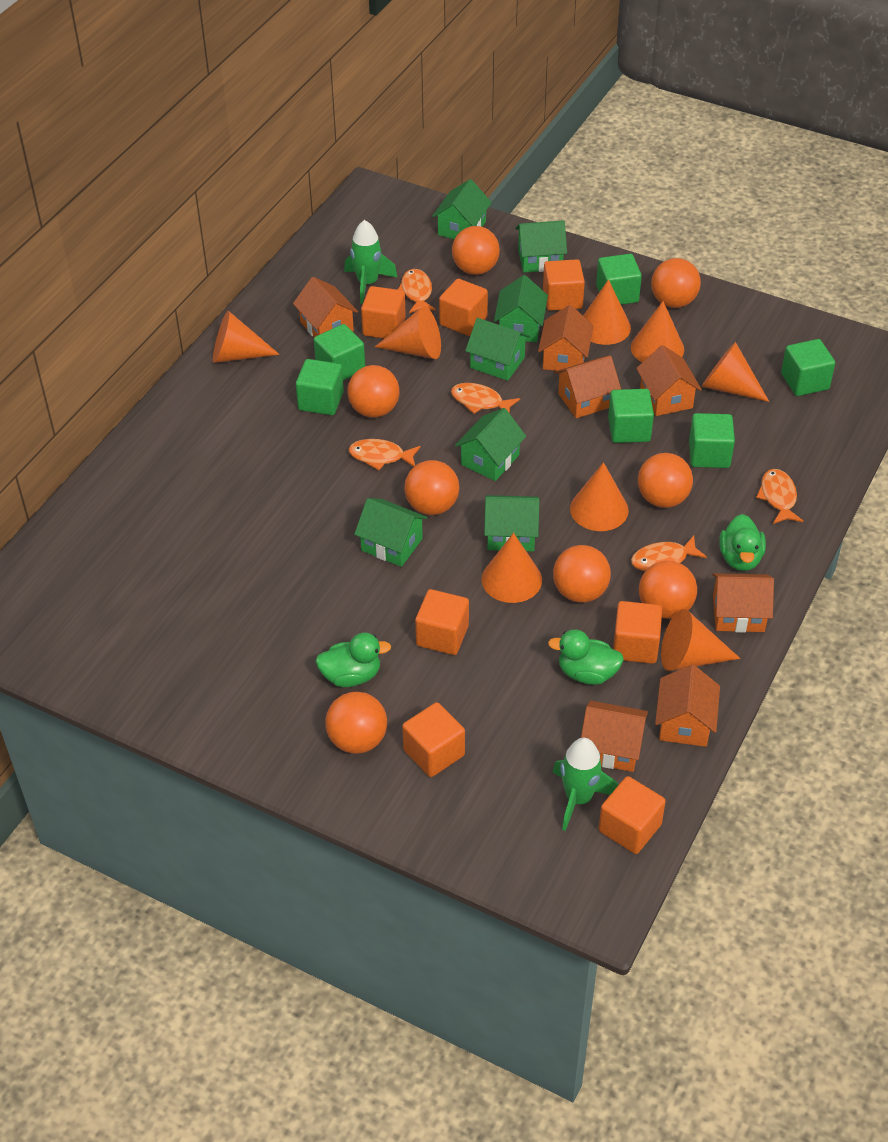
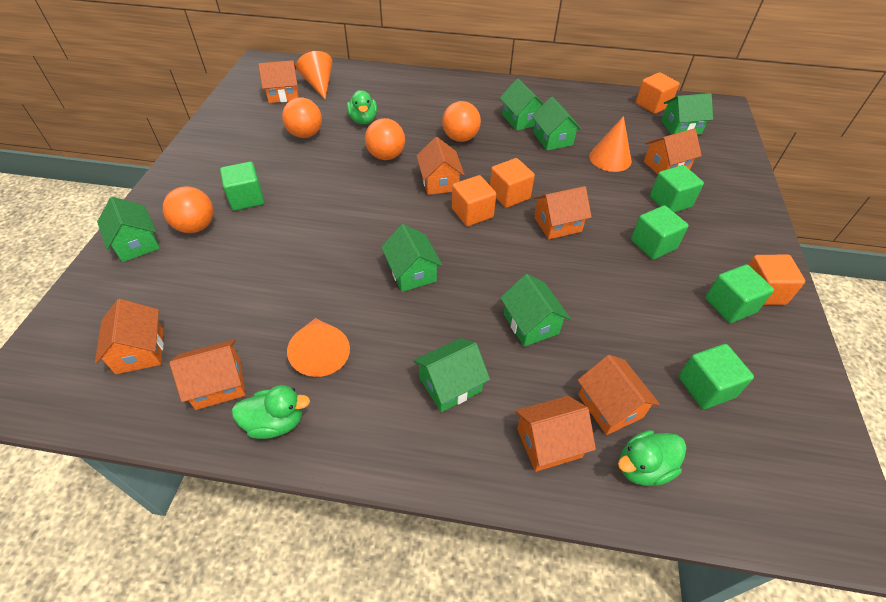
green cube: 6 -> 5
green rocket: 2 -> 0
orange ball: 8 -> 4
orange cone: 8 -> 3
orange cube: 7 -> 4
orange fish: 5 -> 0
orange house: 7 -> 8

